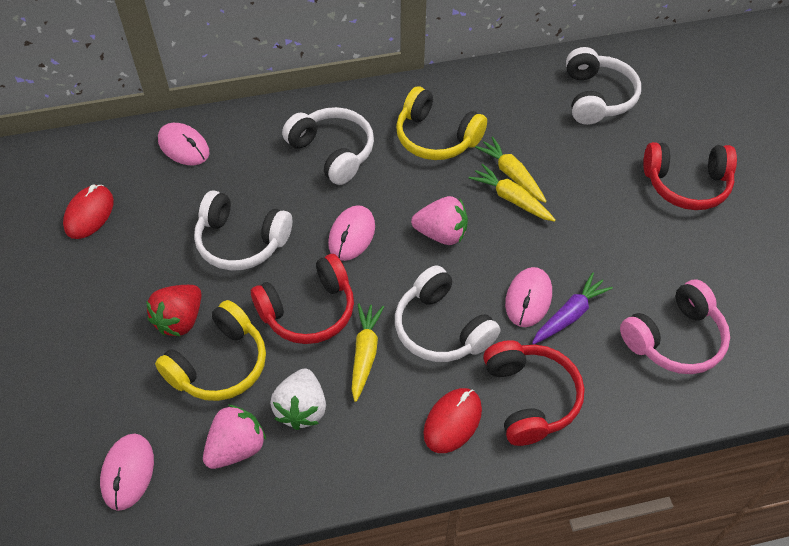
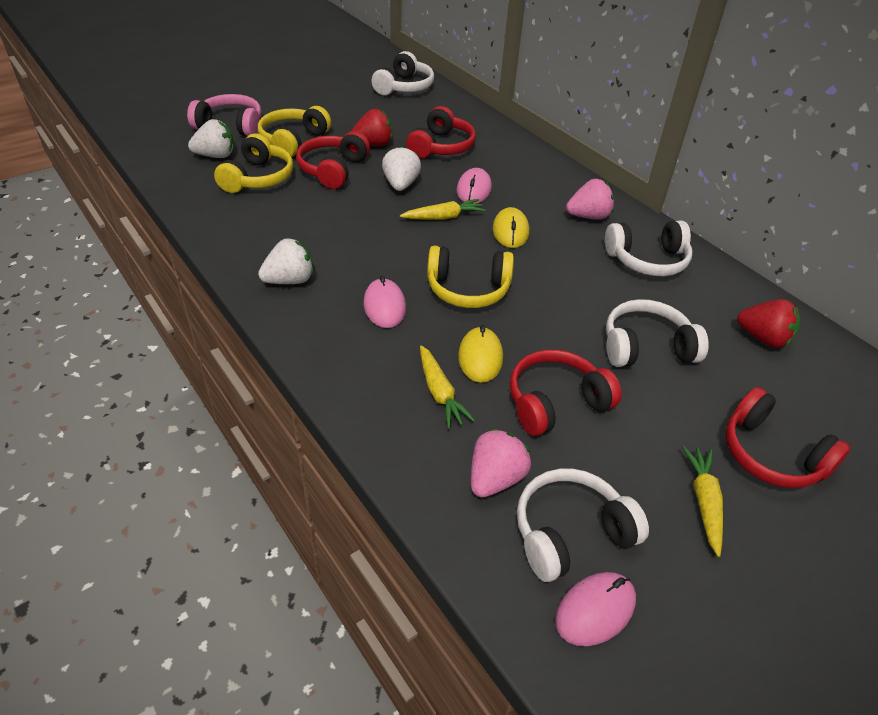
pink mouse: 4 -> 3
purple carrot: 1 -> 0
red headphones: 3 -> 4
red mouse: 2 -> 0
red strawberry: 1 -> 2
white strawberry: 1 -> 3
yellow headphones: 2 -> 3
yellow mouse: 0 -> 2

